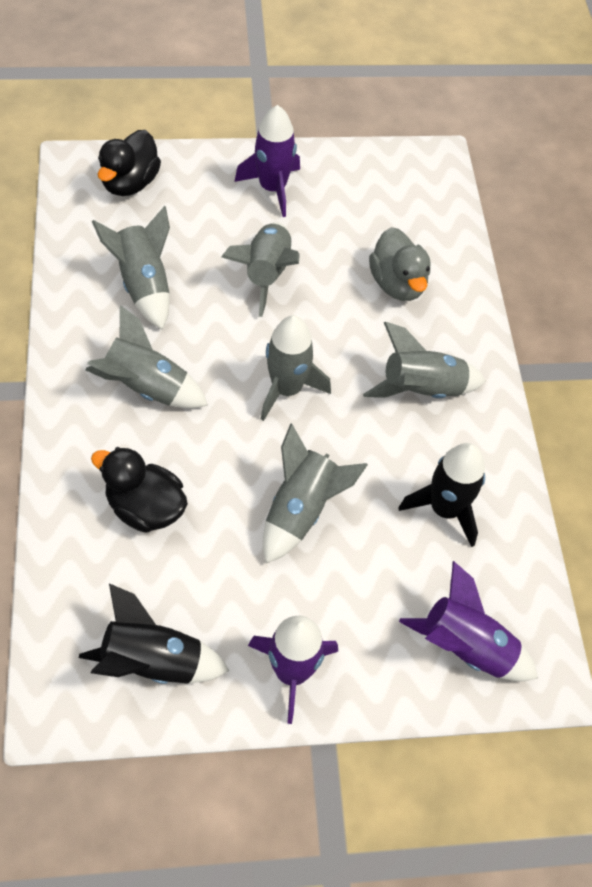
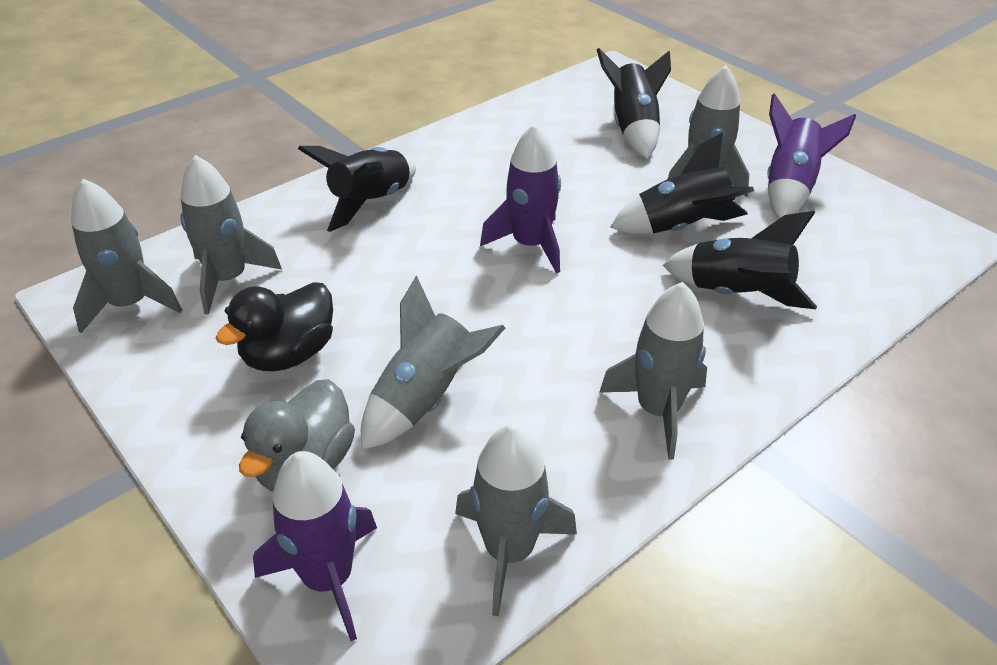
black duck: 2 -> 1
black rocket: 2 -> 4

